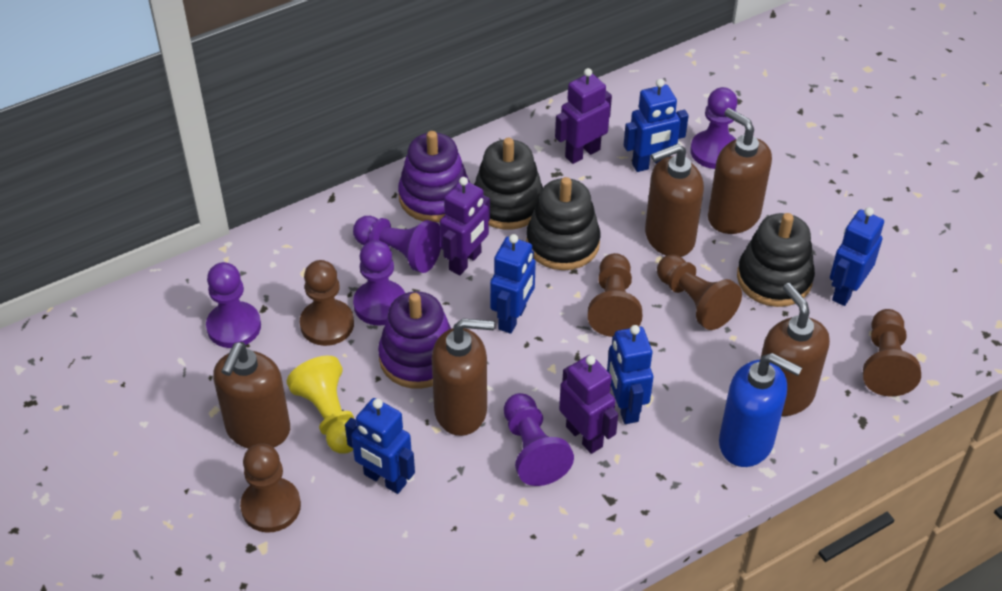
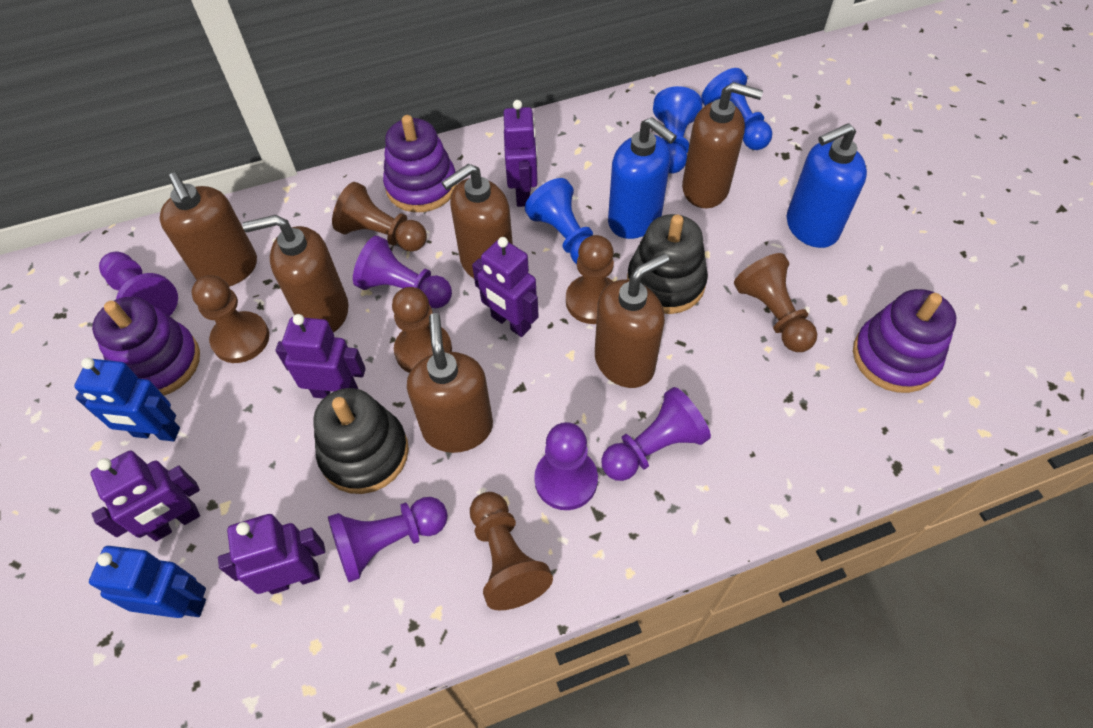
black stacking toy: 3 -> 2
blue pawn: 0 -> 3
blue robot: 5 -> 2
blue soap dispenser: 1 -> 2
brown pawn: 5 -> 6
brown soap dispenser: 5 -> 6
purple robot: 3 -> 5
purple stacking toy: 2 -> 3
yellow pawn: 1 -> 0

